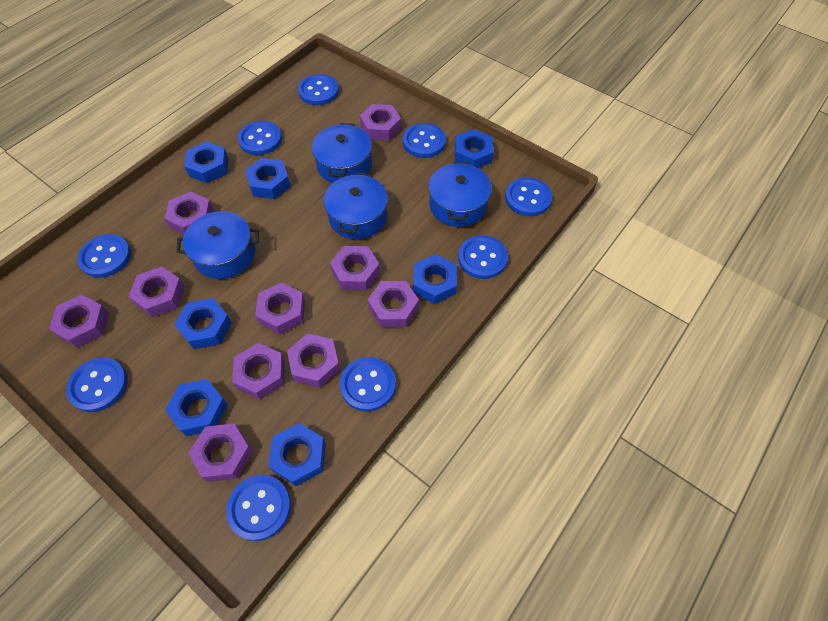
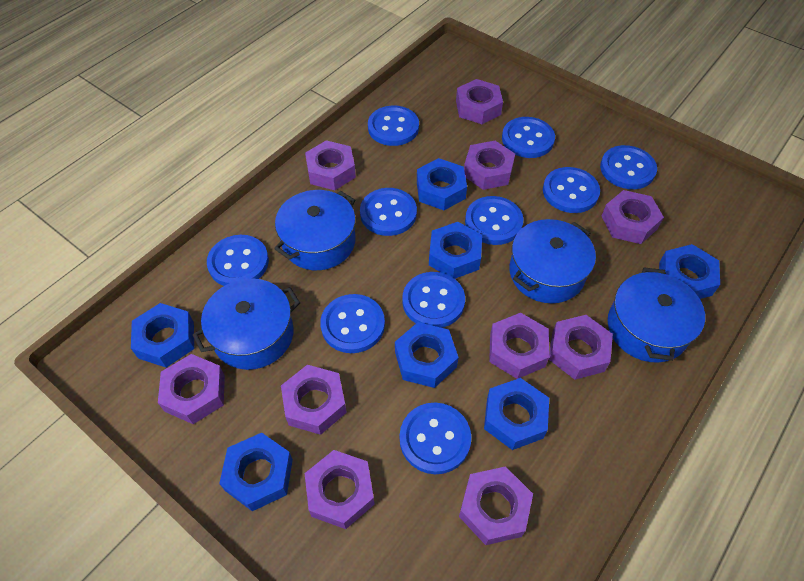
blue button: 9 -> 10

